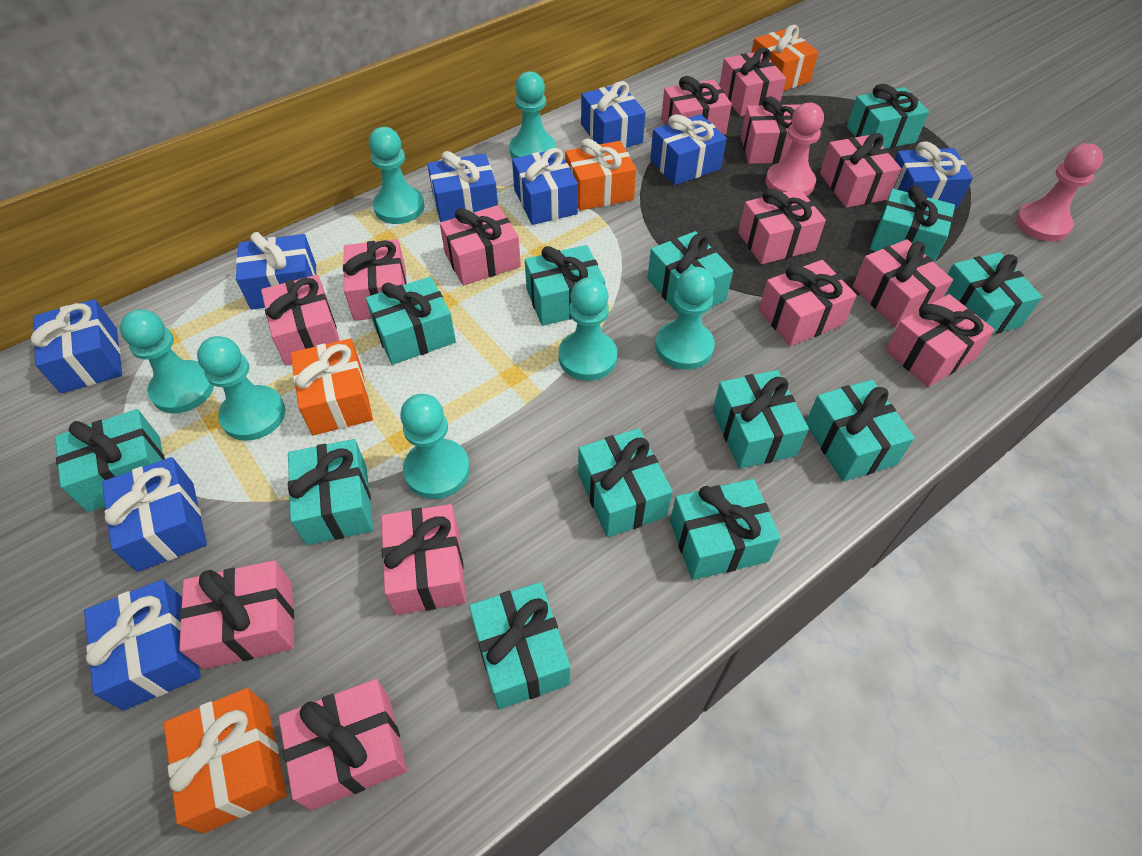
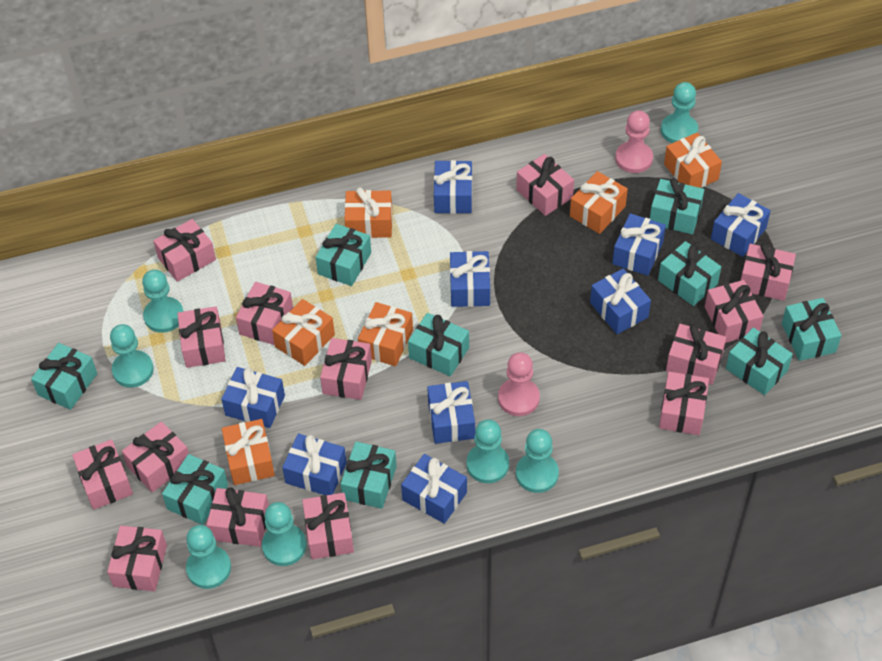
orange gift: 4 -> 6
turquoise gift: 13 -> 9

